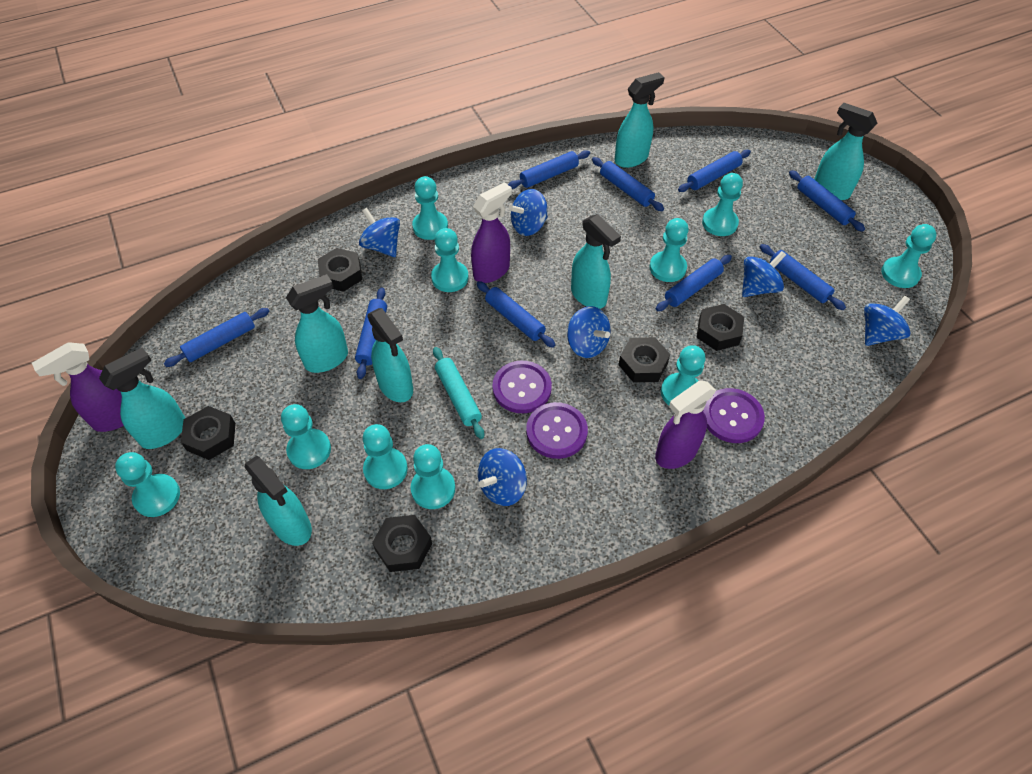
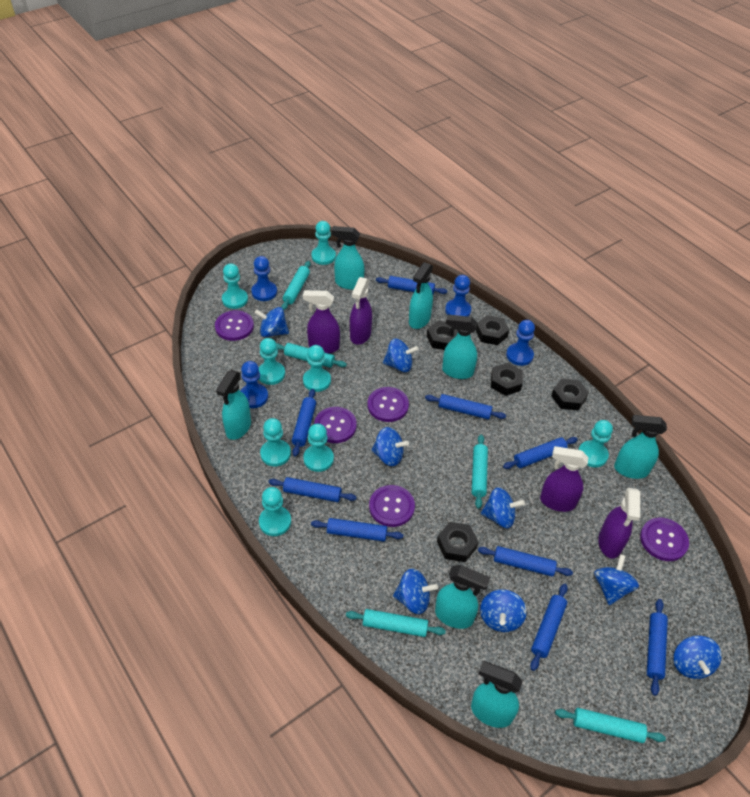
blue pawn: 0 -> 4
blue spinning top: 6 -> 8
purple button: 3 -> 5
purple spray bottle: 3 -> 4
turquoise pawn: 10 -> 8
turquoise rolling pin: 1 -> 5

